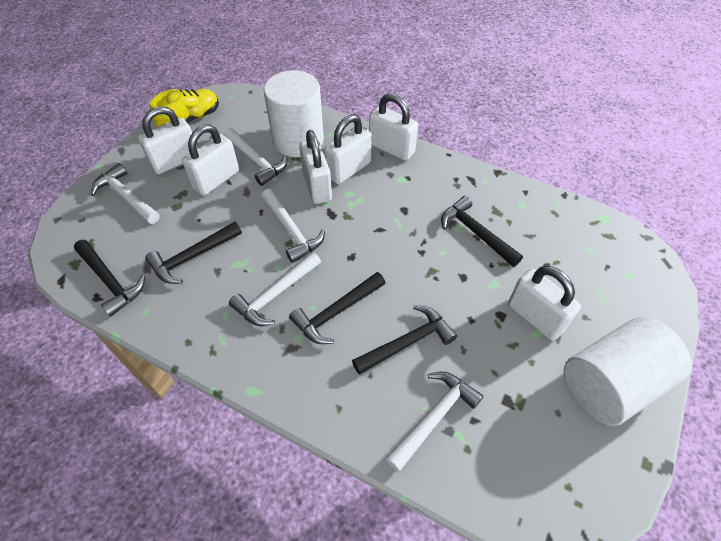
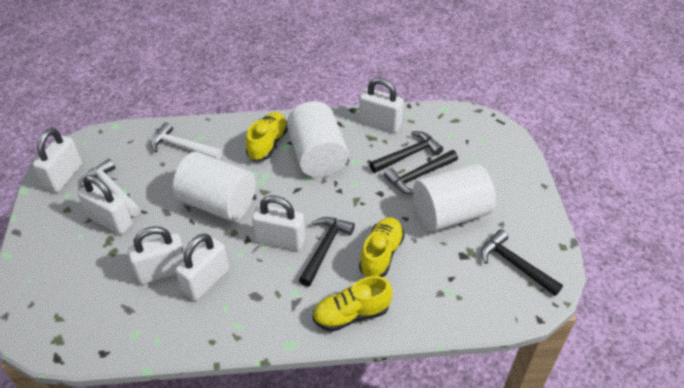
black hammer: 5 -> 4
white cylinder: 2 -> 3
white hammer: 5 -> 2
yellow shoe: 1 -> 3

